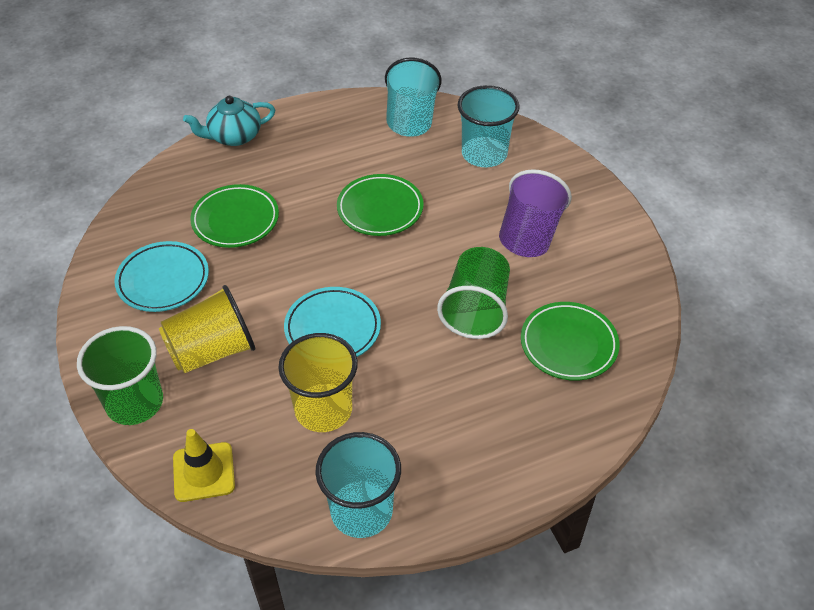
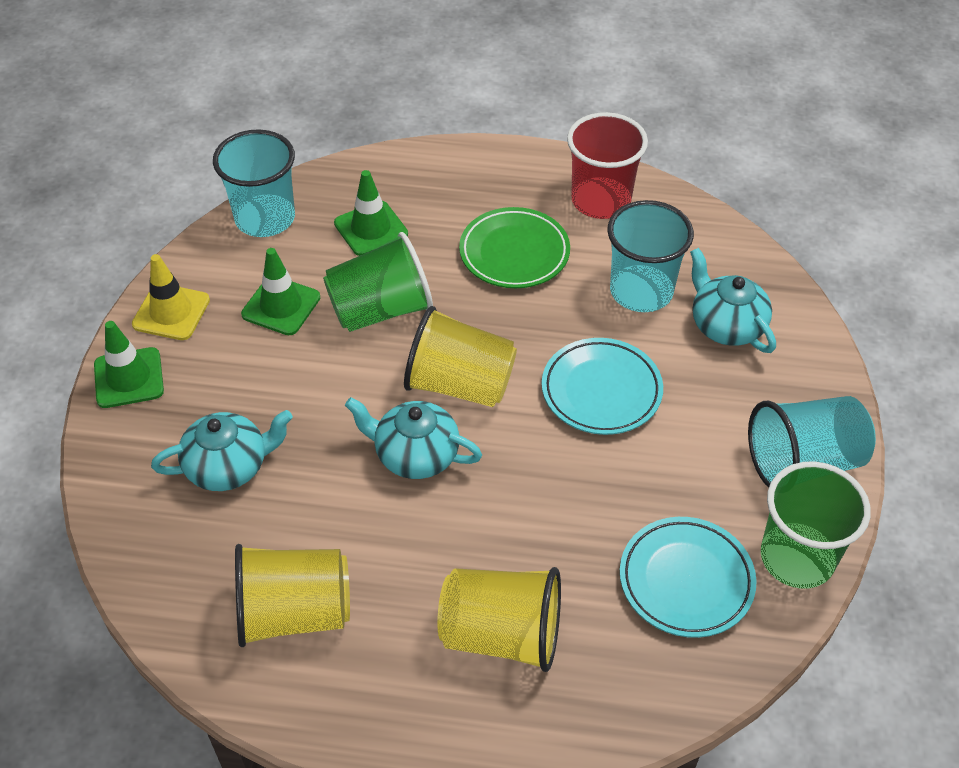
green plate: 3 -> 1
green traffic cone: 0 -> 3
purple cup: 1 -> 0
red cup: 0 -> 1
turquoise teapot: 1 -> 3
yellow cup: 2 -> 3

